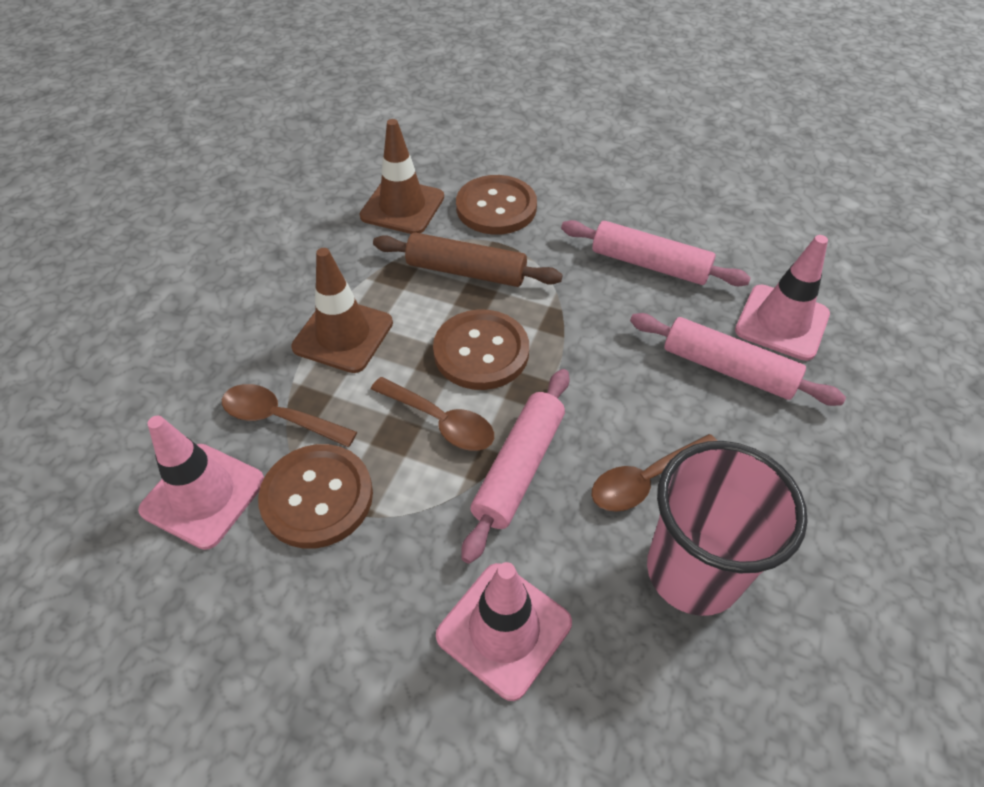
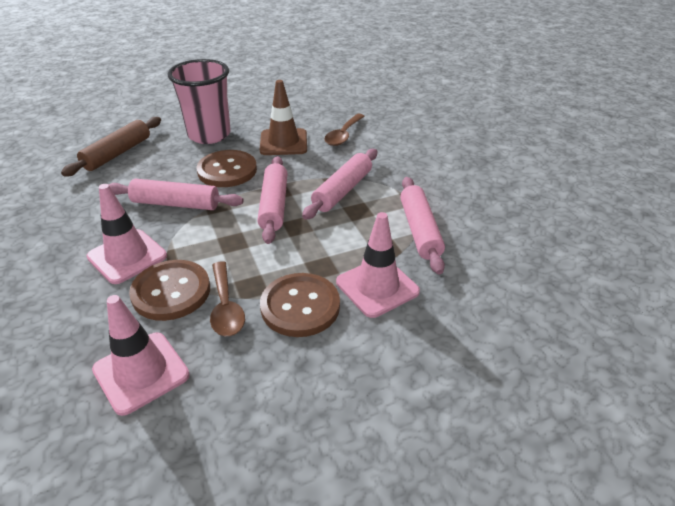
brown spoon: 3 -> 2
brown traffic cone: 2 -> 1
pink rolling pin: 3 -> 4

